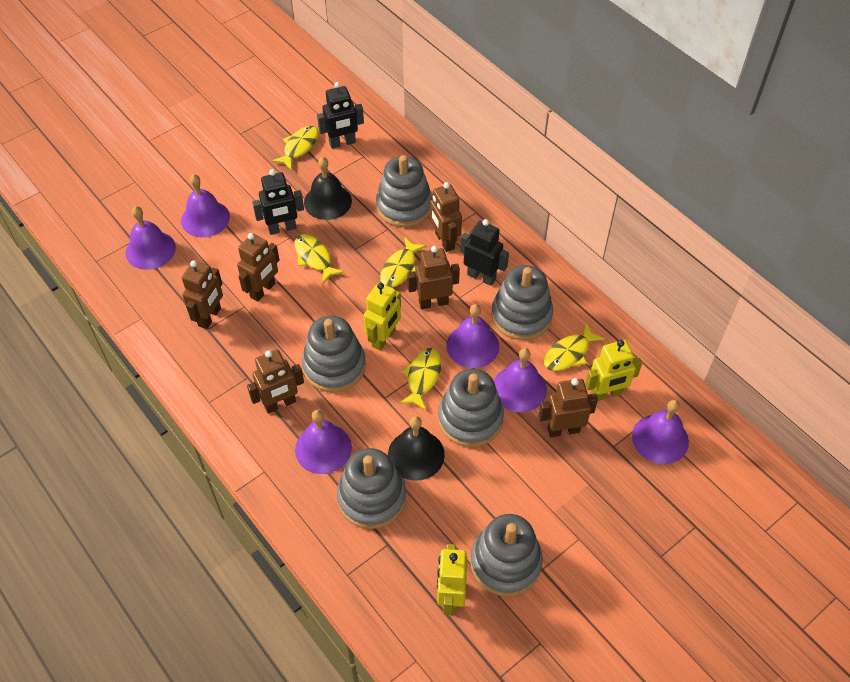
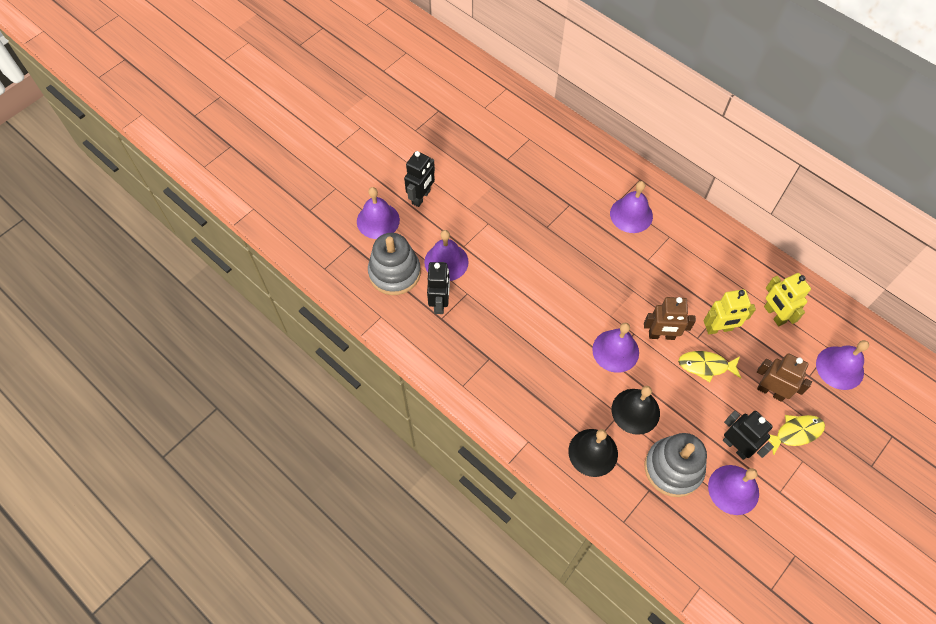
brown robot: 6 -> 2
grey stacking toy: 6 -> 2
yellow fish: 5 -> 2
yellow robot: 3 -> 2

